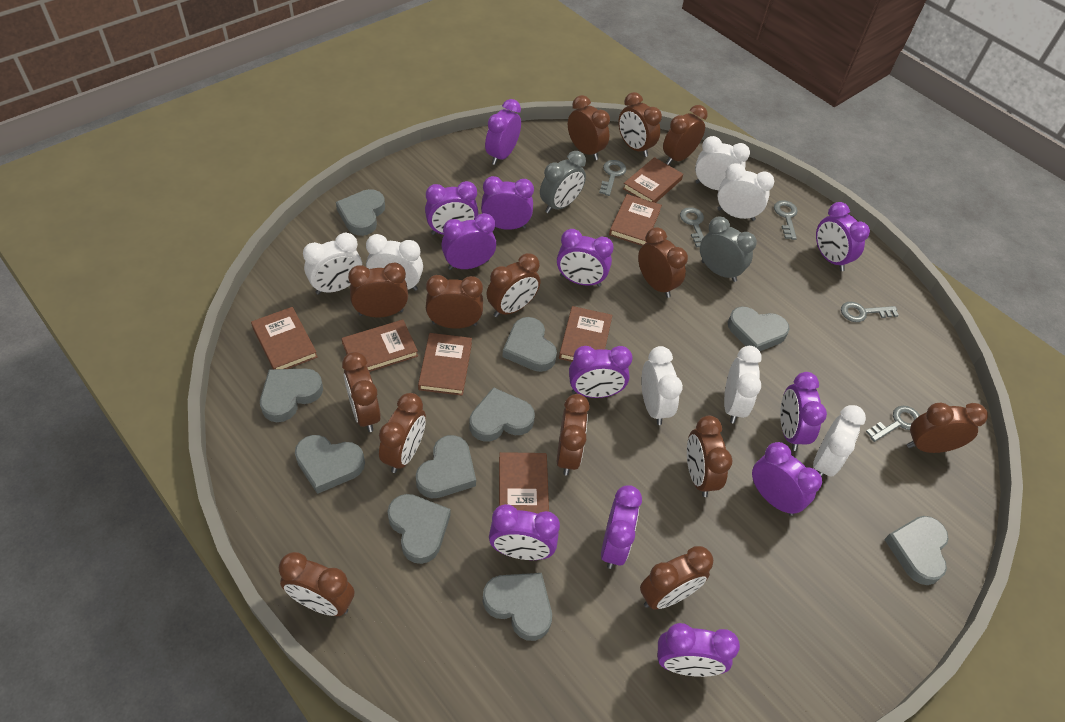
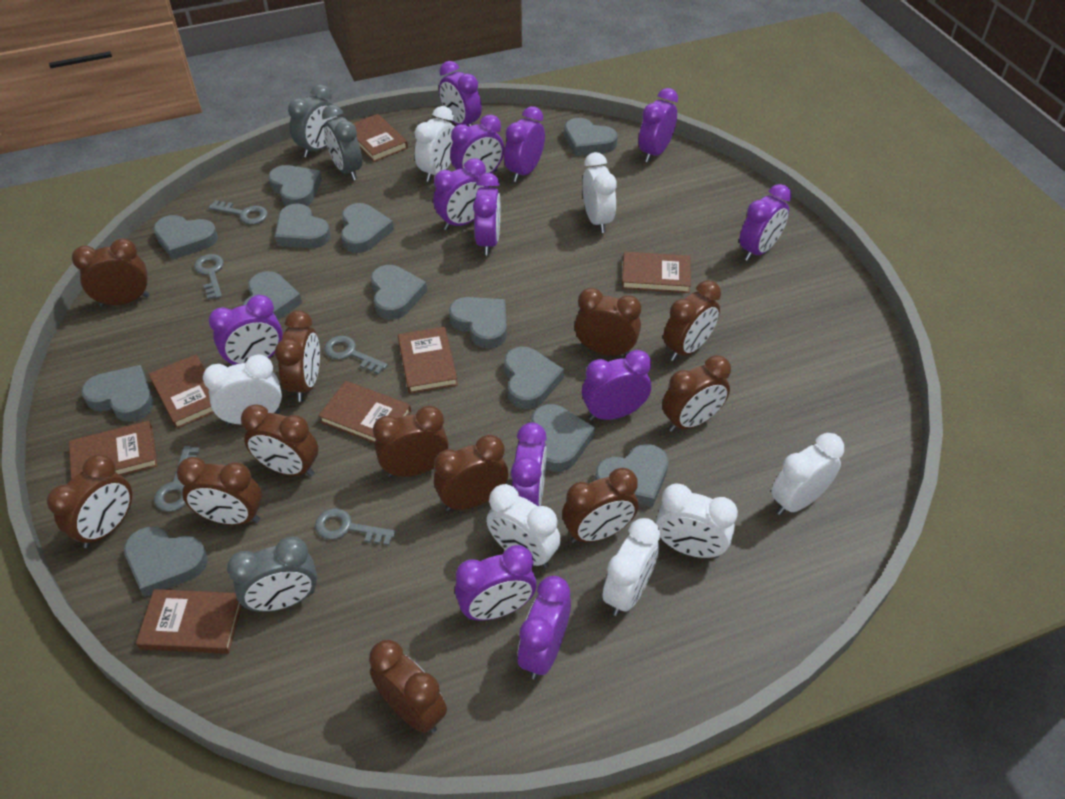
brown clock: 14 -> 12
grey clock: 2 -> 3
grey heart: 10 -> 13

